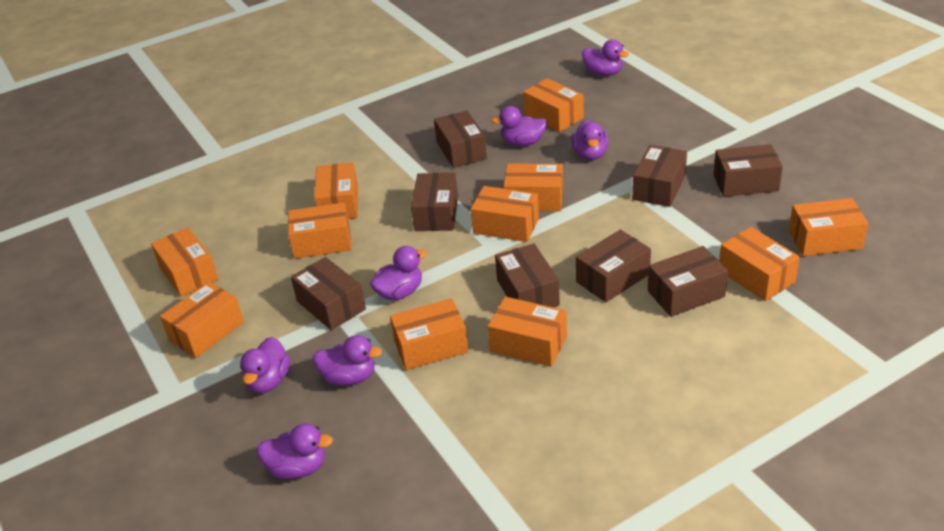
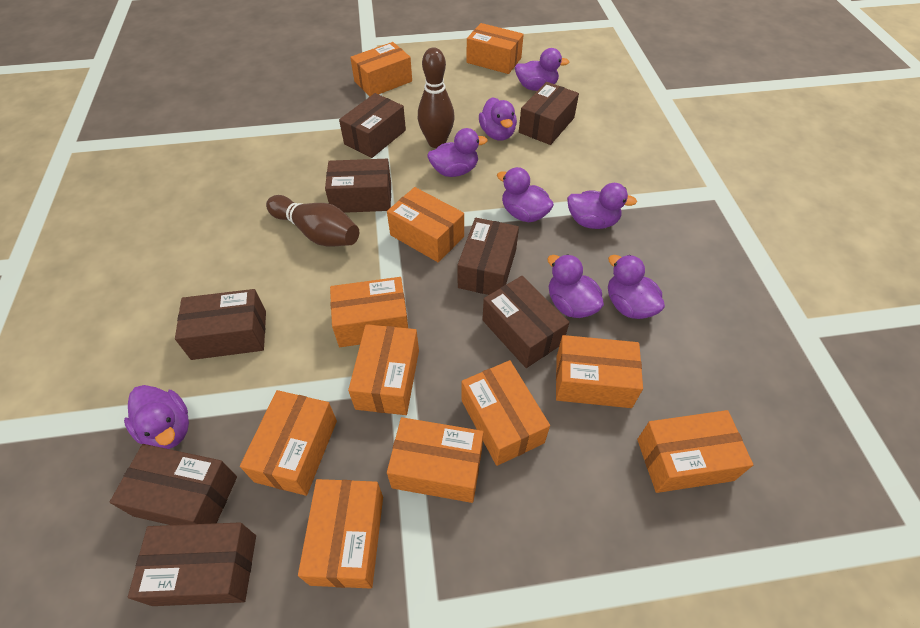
brown bowling pin: 0 -> 2
purple duck: 7 -> 8

